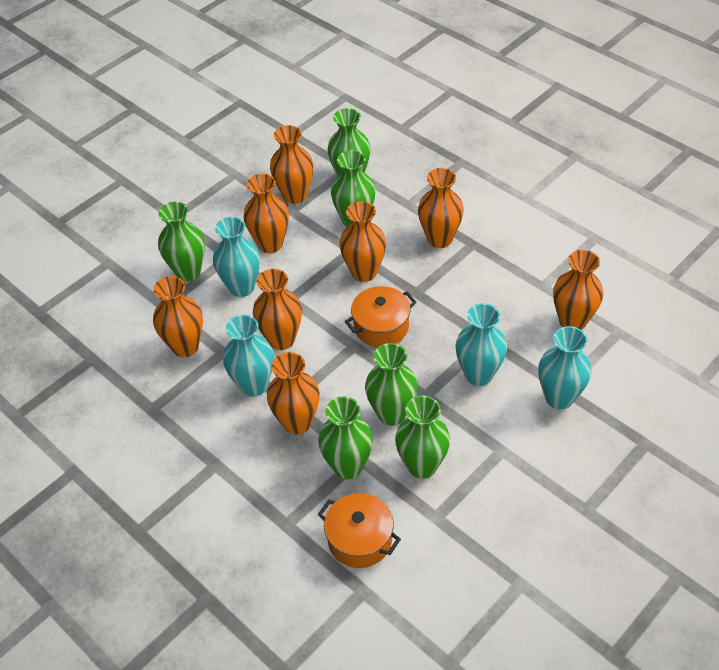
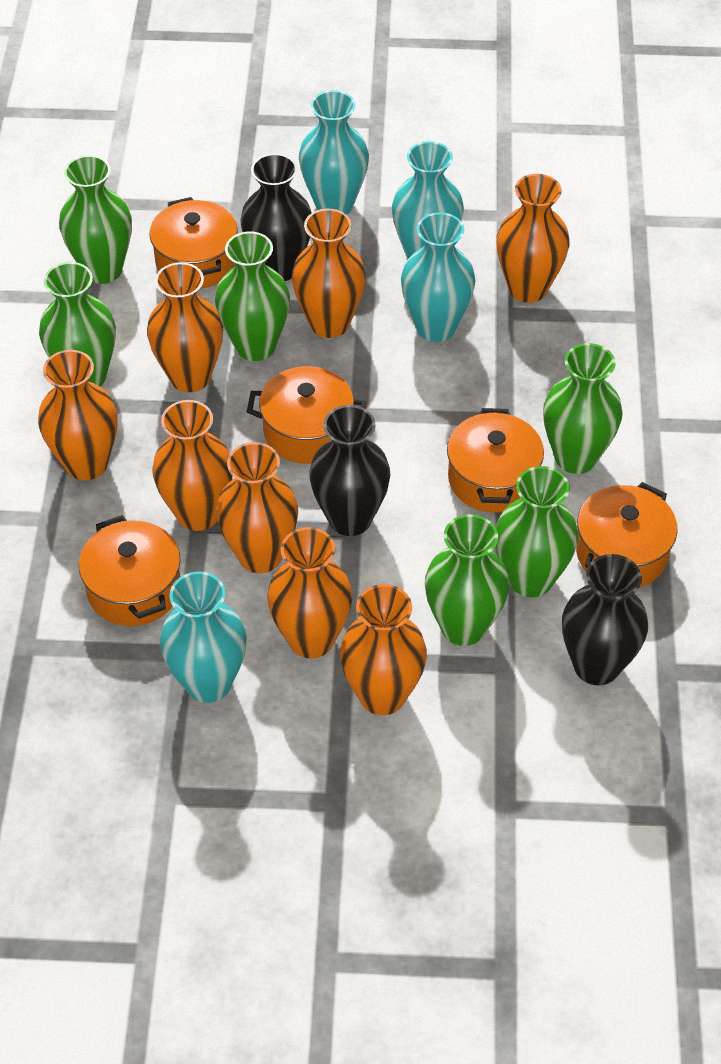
black vase: 0 -> 3
orange pot: 2 -> 5

